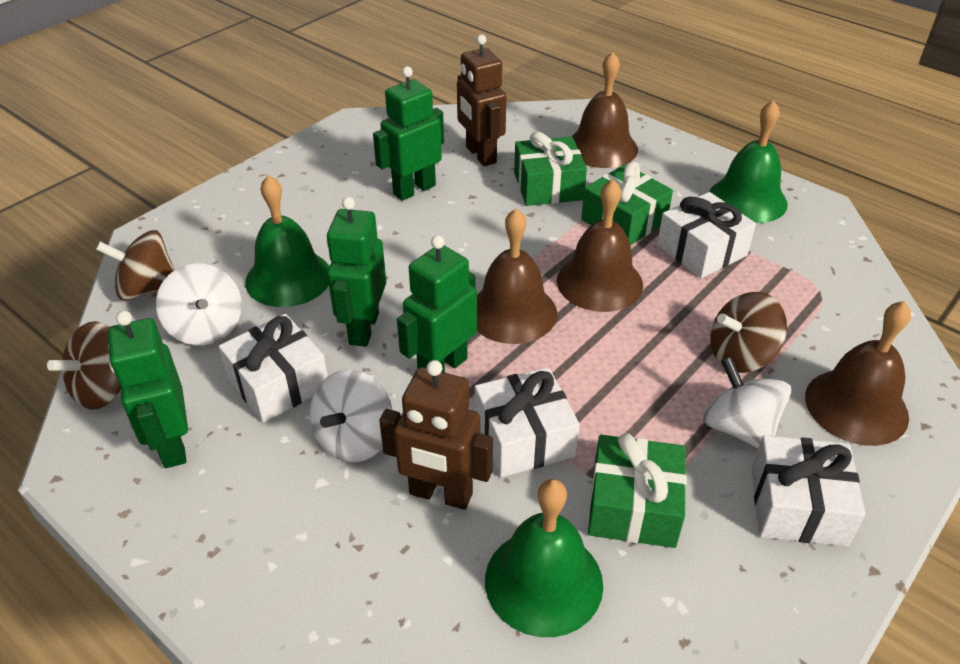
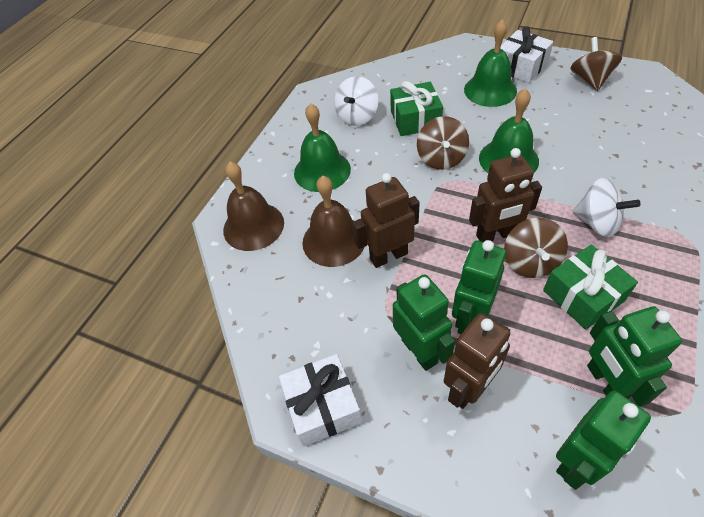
brown bell: 4 -> 2
brown robot: 2 -> 3
green gift: 3 -> 2
white gift: 4 -> 2
white spinning top: 3 -> 2

